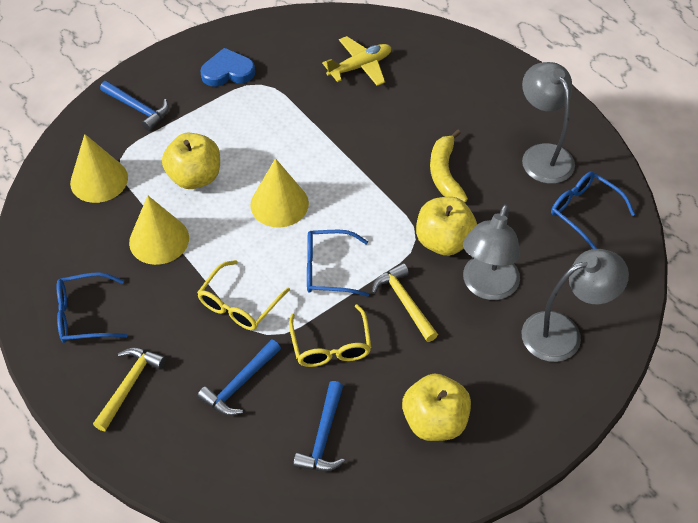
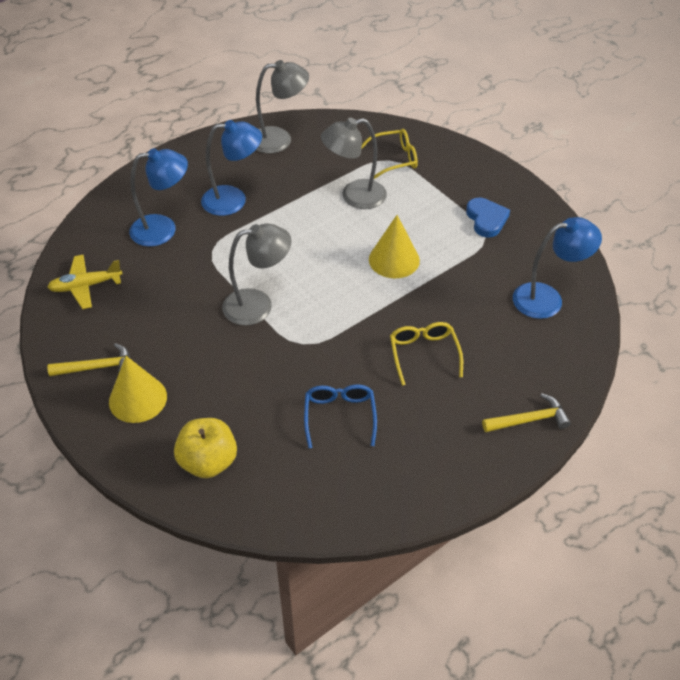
blue glasses: 3 -> 1
blue hammer: 3 -> 0
blue lamp: 0 -> 3
yellow apple: 3 -> 1
yellow banana: 1 -> 0
yellow cone: 3 -> 2

